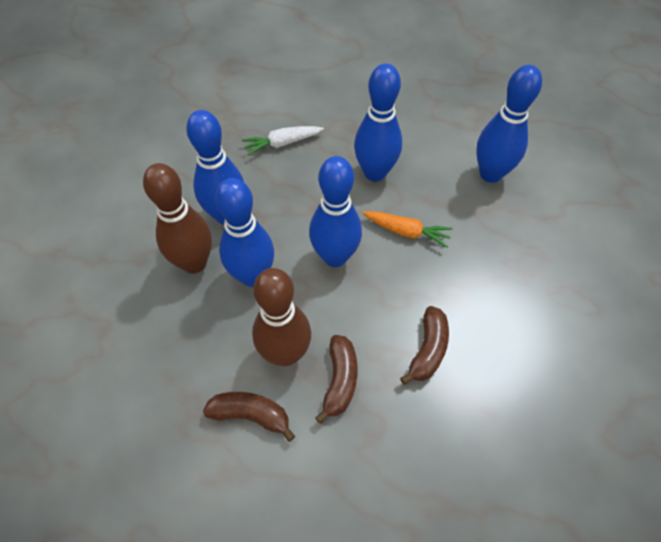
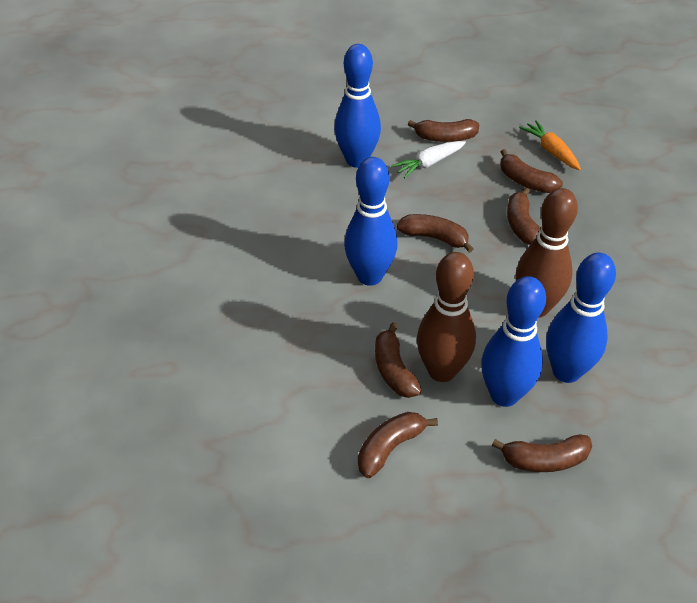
blue bowling pin: 5 -> 4
brown banana: 3 -> 7

